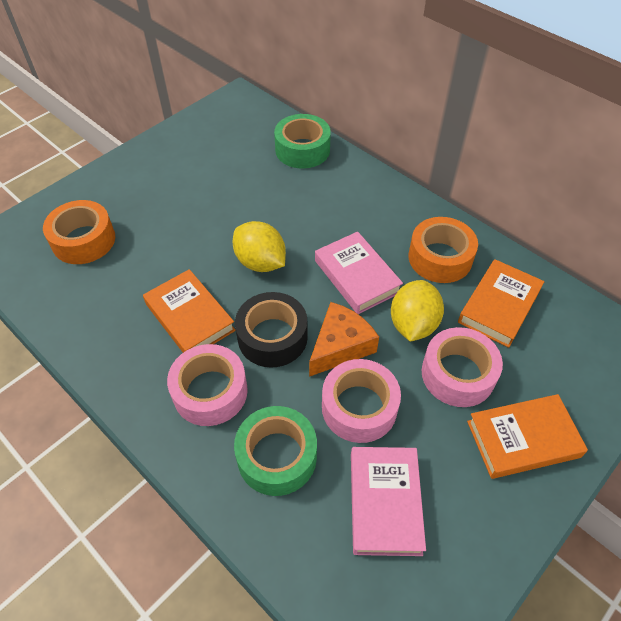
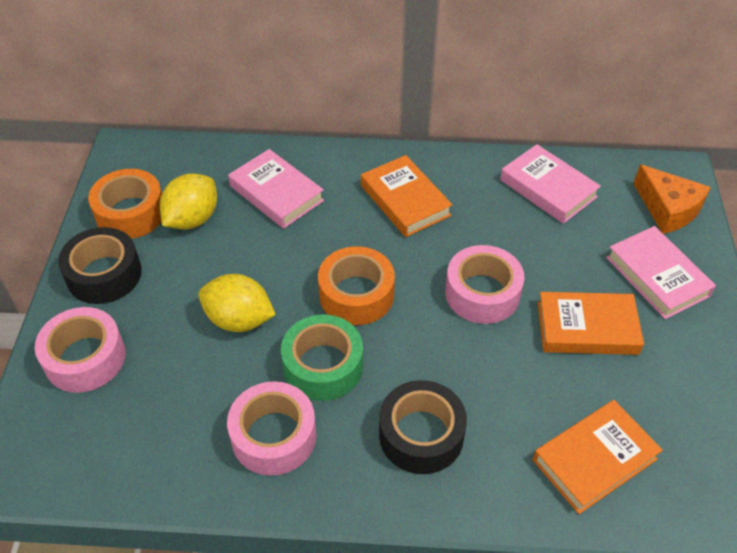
black tape: 1 -> 2
green tape: 2 -> 1
pink book: 2 -> 3

